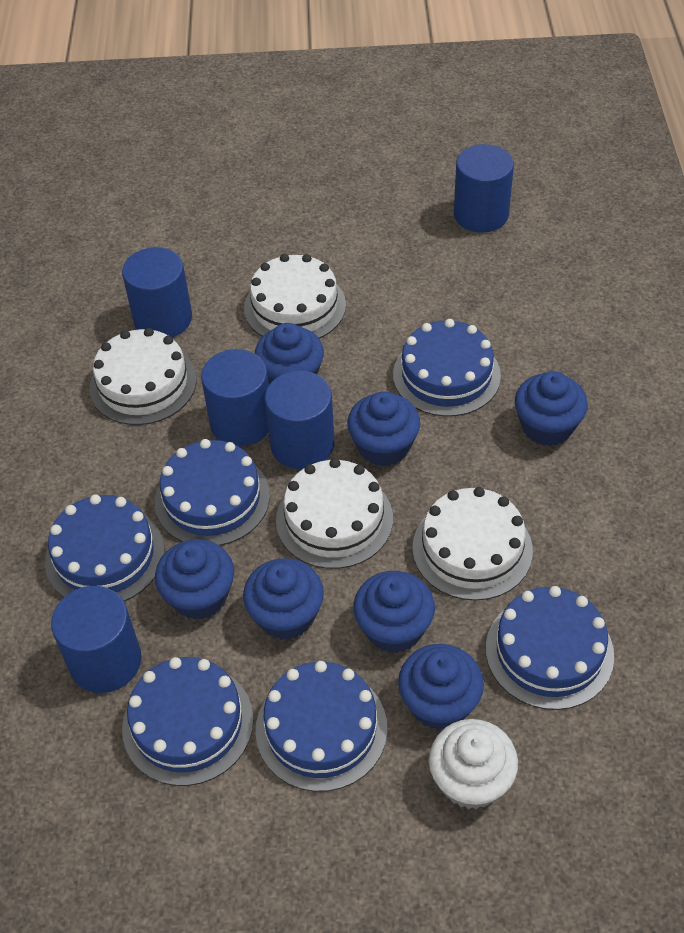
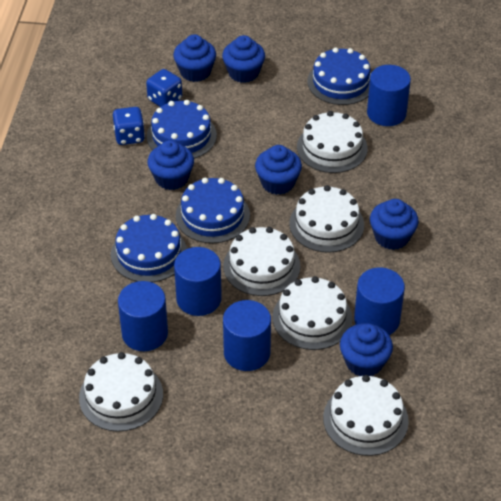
blue cake: 6 -> 4
blue cupcake: 7 -> 6
blue dice: 0 -> 2
white cake: 4 -> 6
white cupcake: 1 -> 0

